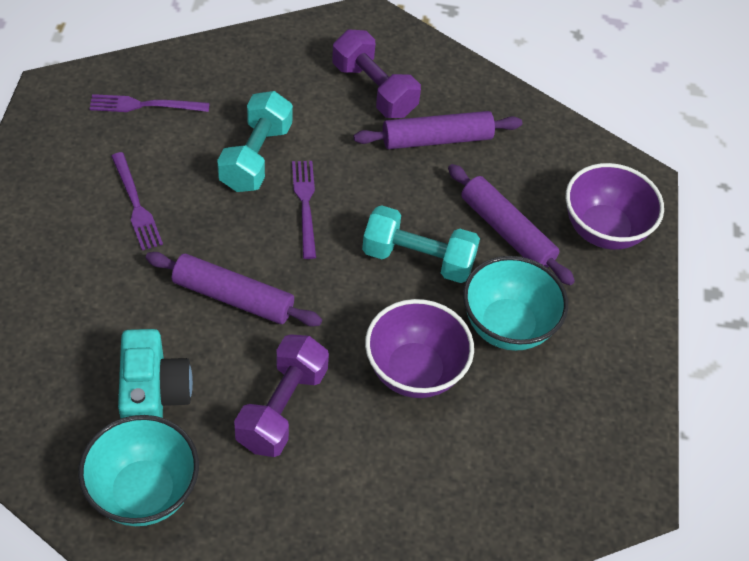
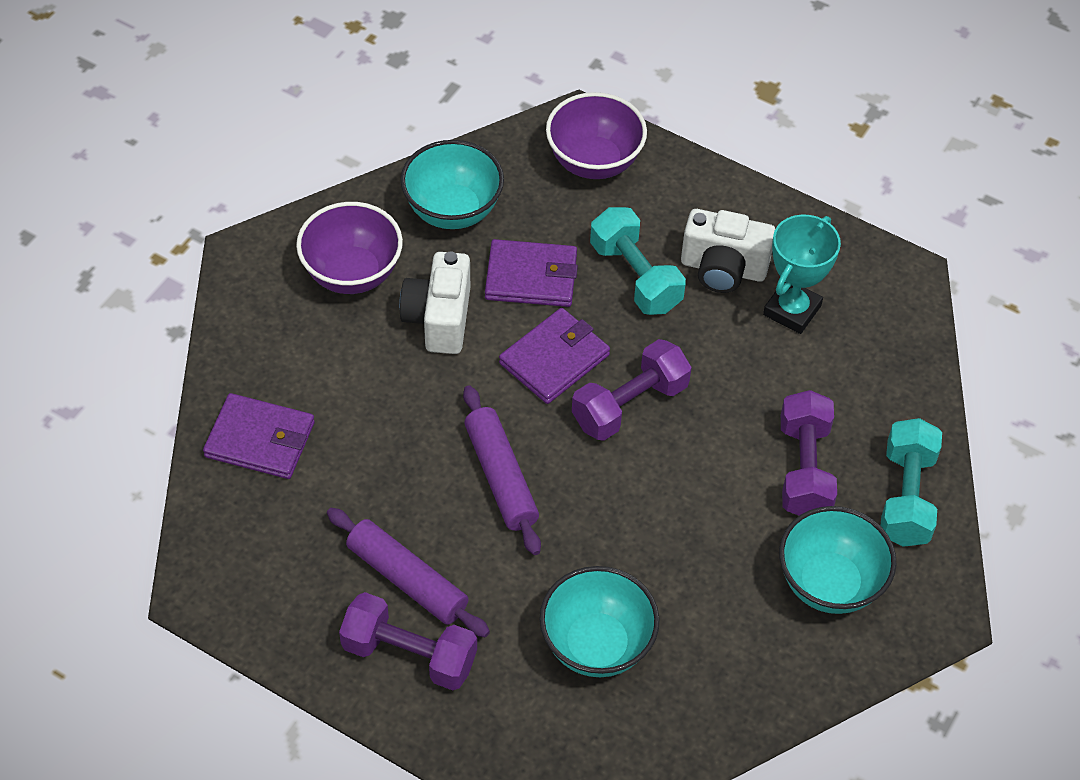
purple dumbbell: 2 -> 3
purple fork: 3 -> 0
purple rolling pin: 3 -> 2
purple wallet: 0 -> 3
turquoise bowl: 2 -> 3
turquoise camera: 1 -> 0
turquoise trophy: 0 -> 1
white camera: 0 -> 2

